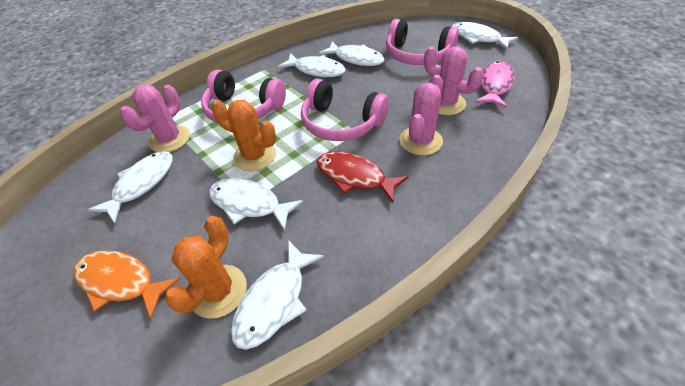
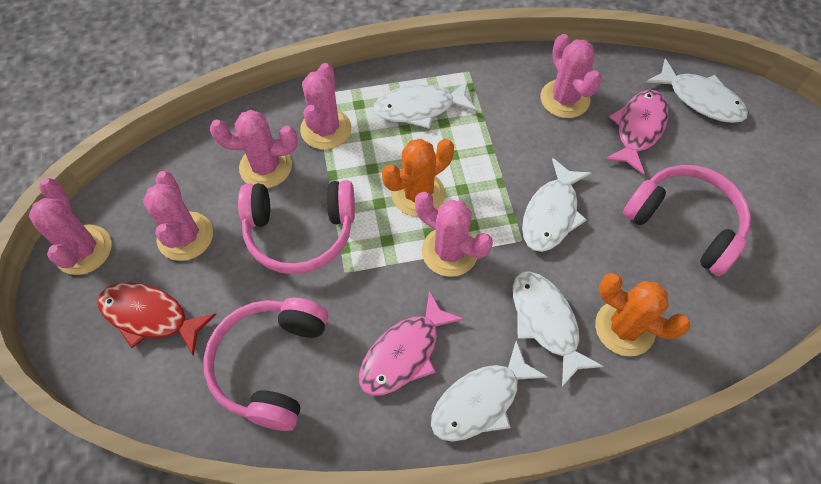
orange fish: 1 -> 0
pink cactus: 3 -> 6
pink fish: 1 -> 2
white fish: 6 -> 5

